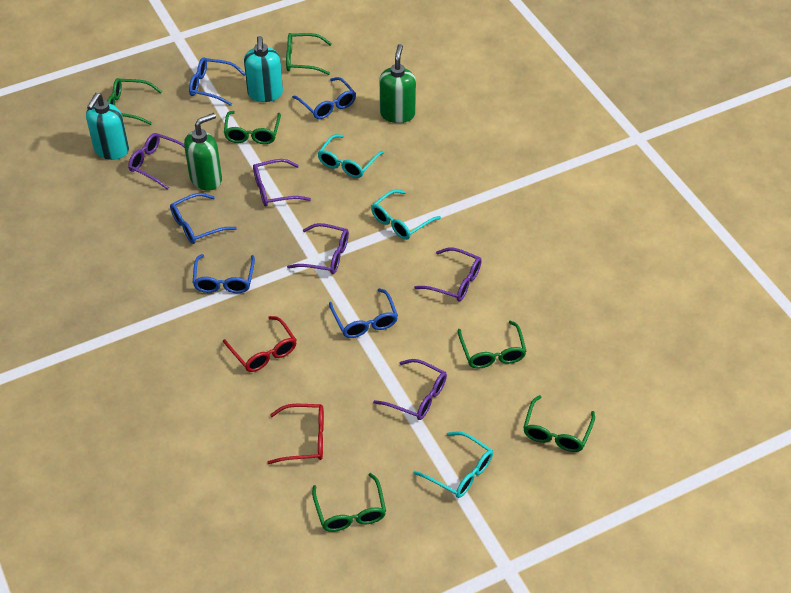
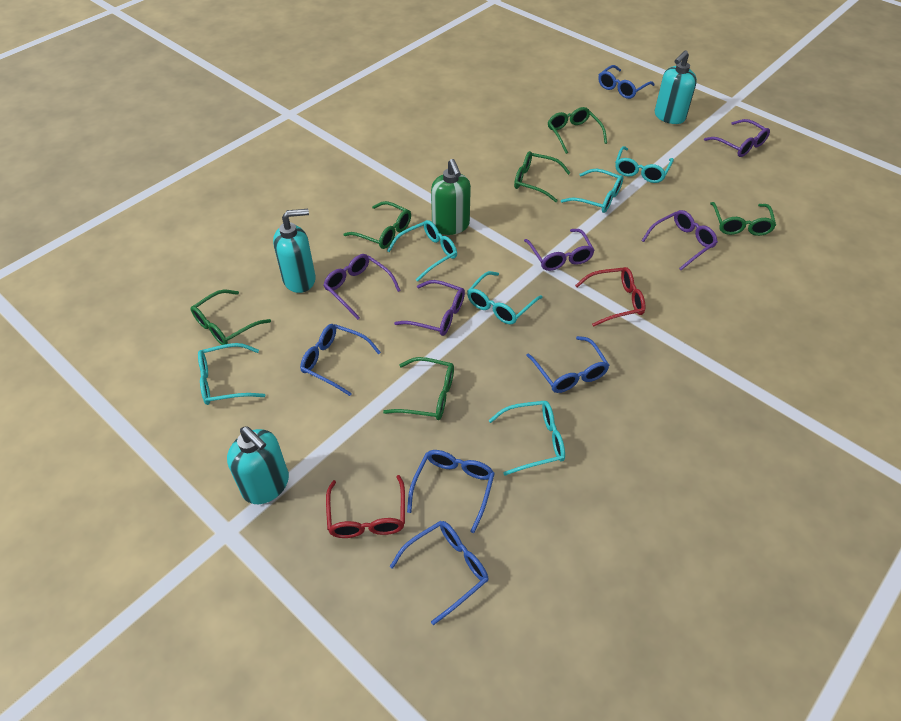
green soap dispenser: 2 -> 1
turquoise glasses: 3 -> 6
turquoise soap dispenser: 2 -> 3

